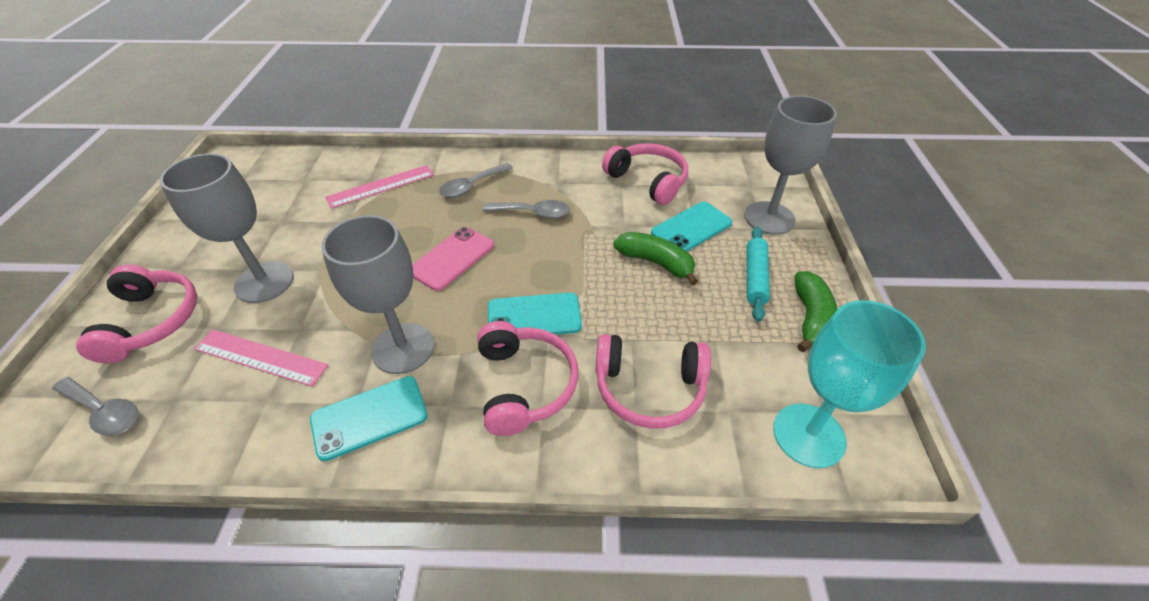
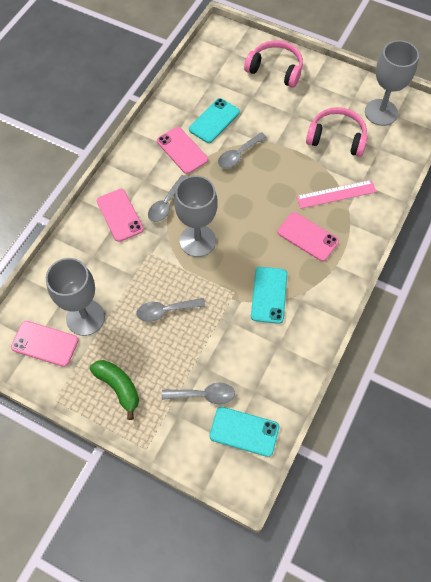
green banana: 2 -> 1
grey spoon: 3 -> 4
pink headphones: 4 -> 2
pink phone: 1 -> 4
pink ruler: 2 -> 1
turquoise goblet: 1 -> 0
turquoise rolling pin: 1 -> 0

